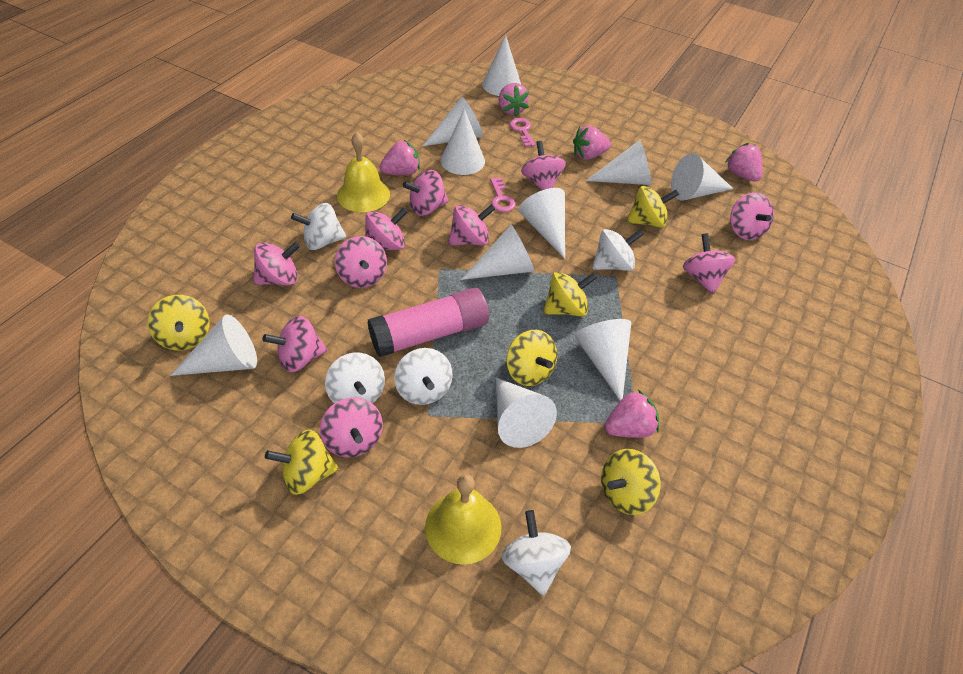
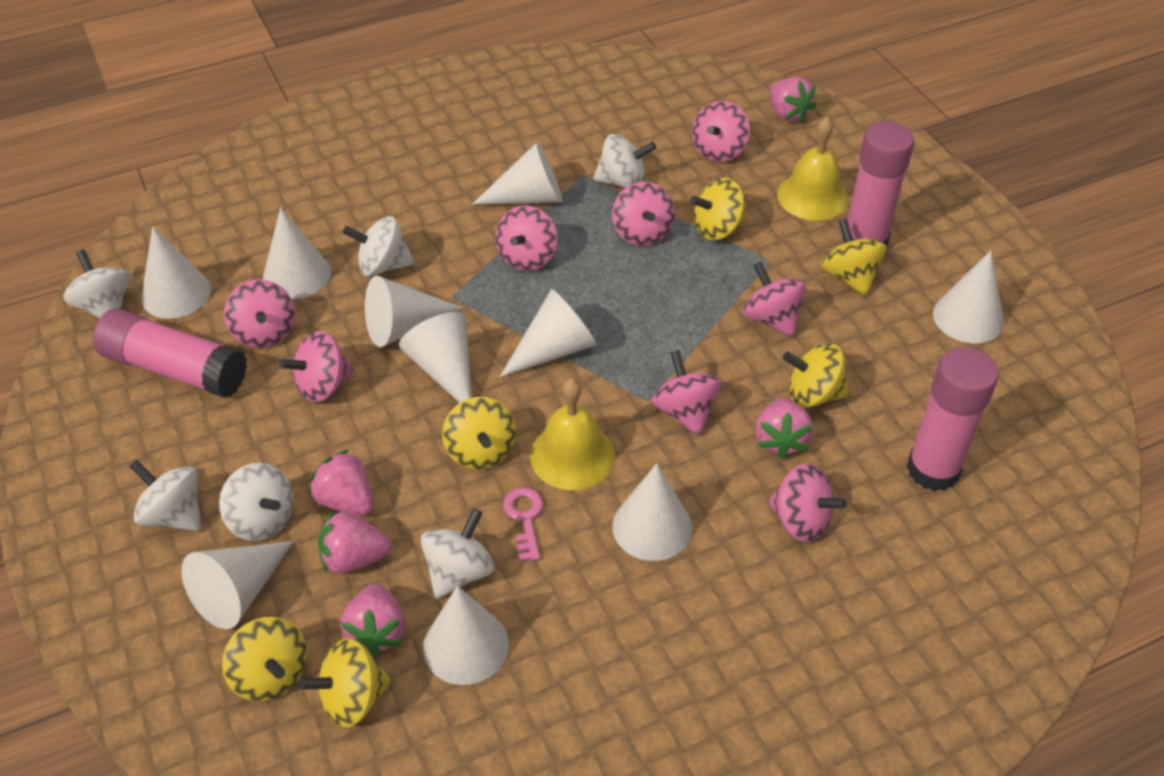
pink glue stick: 1 -> 3
pink key: 2 -> 1
pink spinning top: 10 -> 8
white spinning top: 5 -> 6

